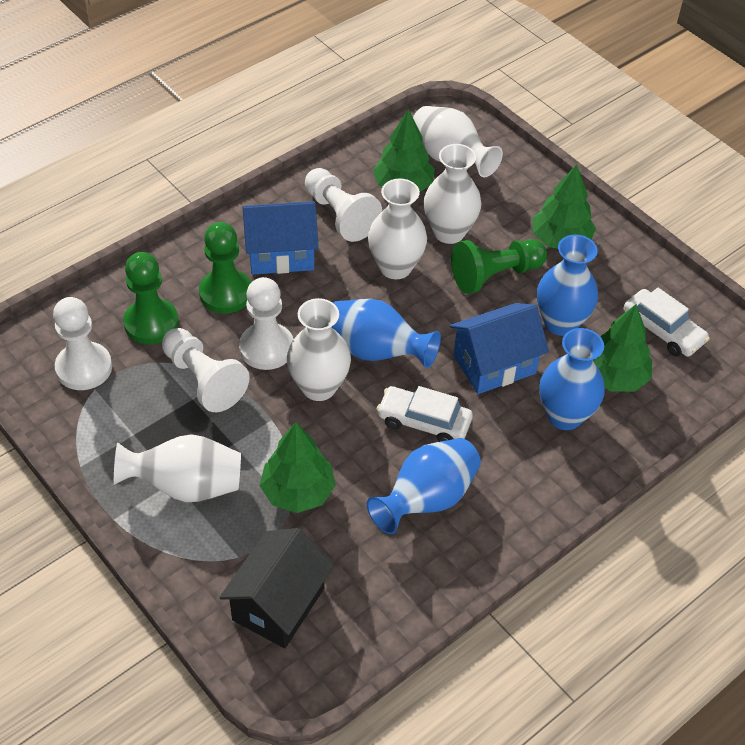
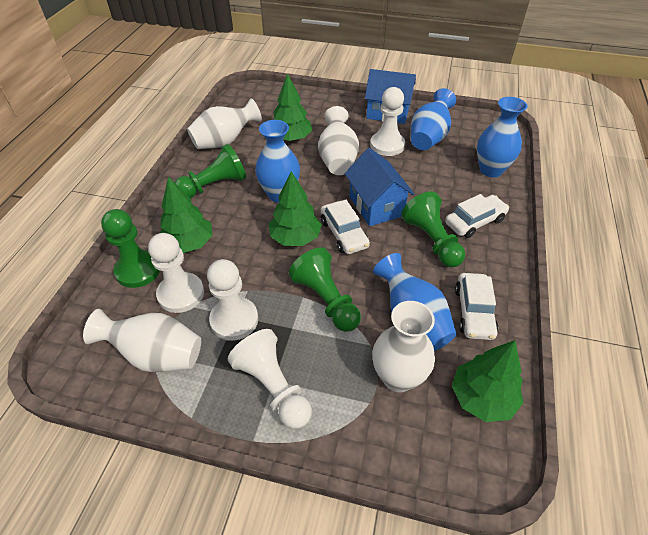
black house: 1 -> 0
green pawn: 3 -> 4
white car: 2 -> 3
white vase: 5 -> 4

